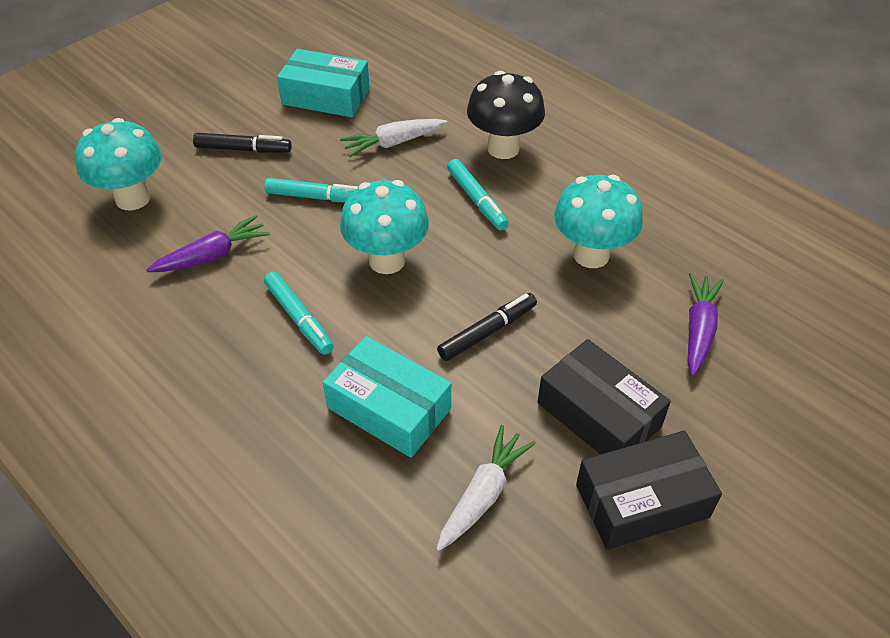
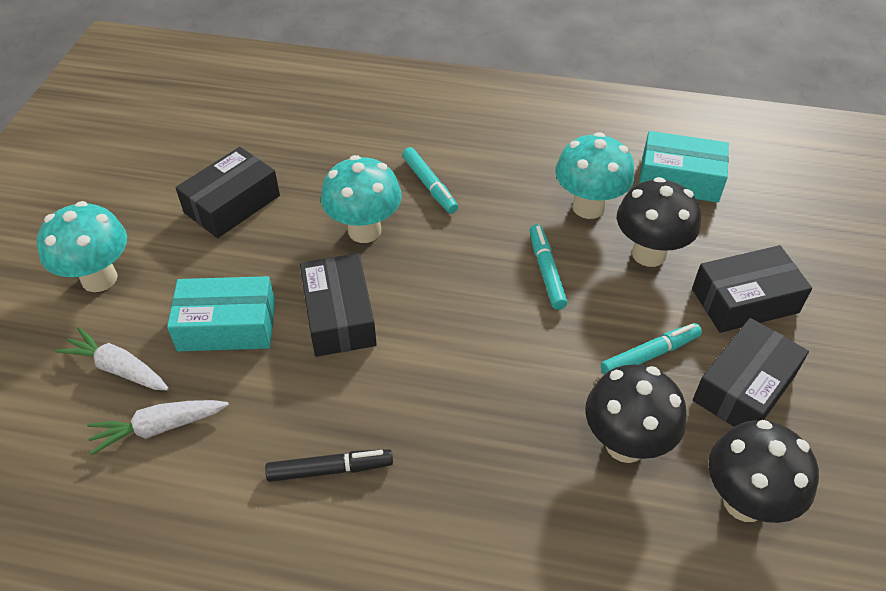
black box: 2 -> 4
black marker: 2 -> 1
black mushroom: 1 -> 3
purple carrot: 2 -> 0

